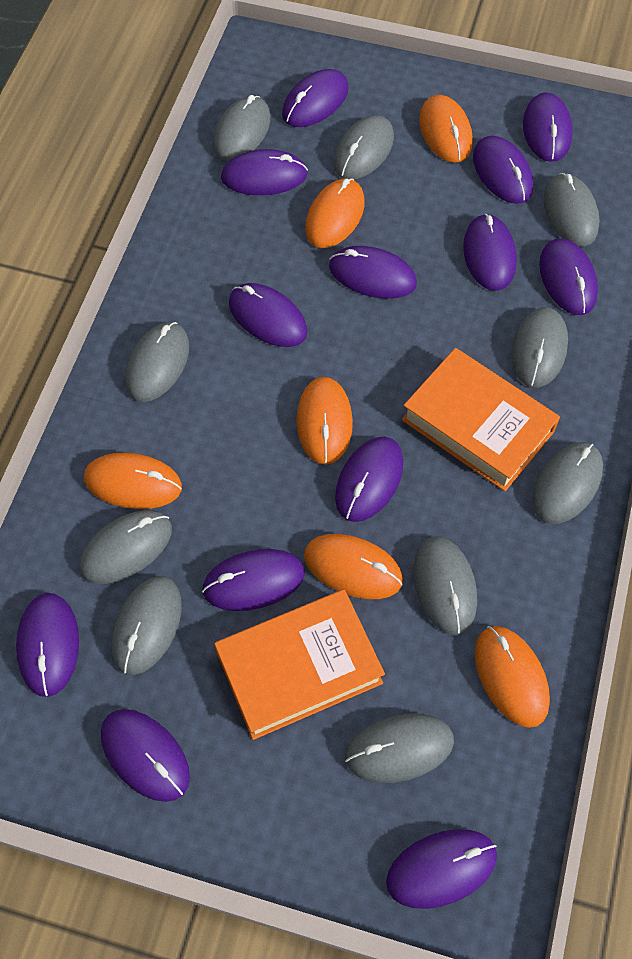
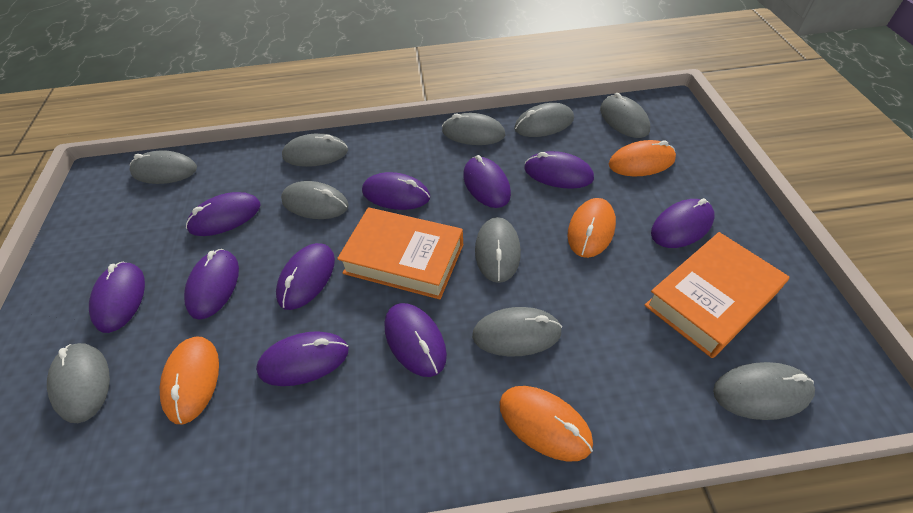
orange mouse: 6 -> 4
purple mouse: 13 -> 10

